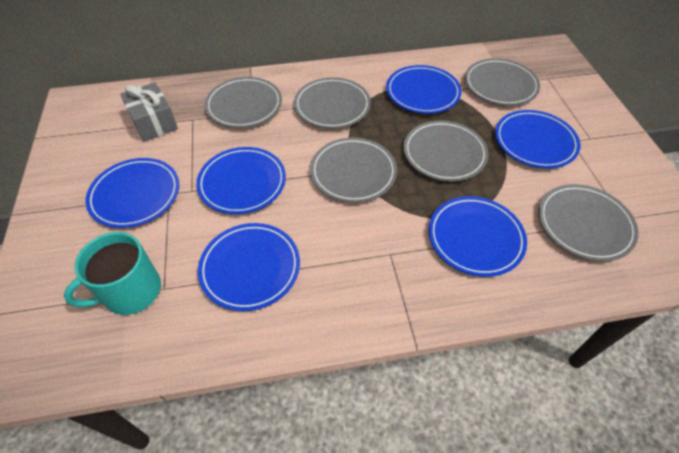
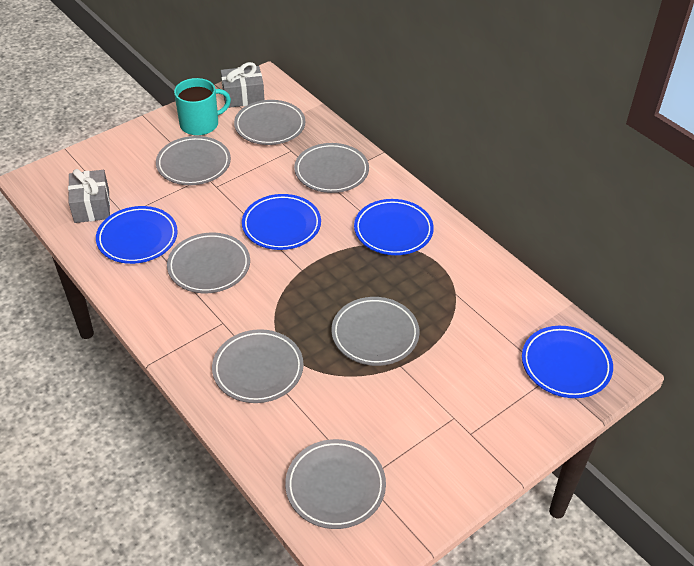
blue plate: 6 -> 4
grey gift: 1 -> 2
grey plate: 6 -> 7

